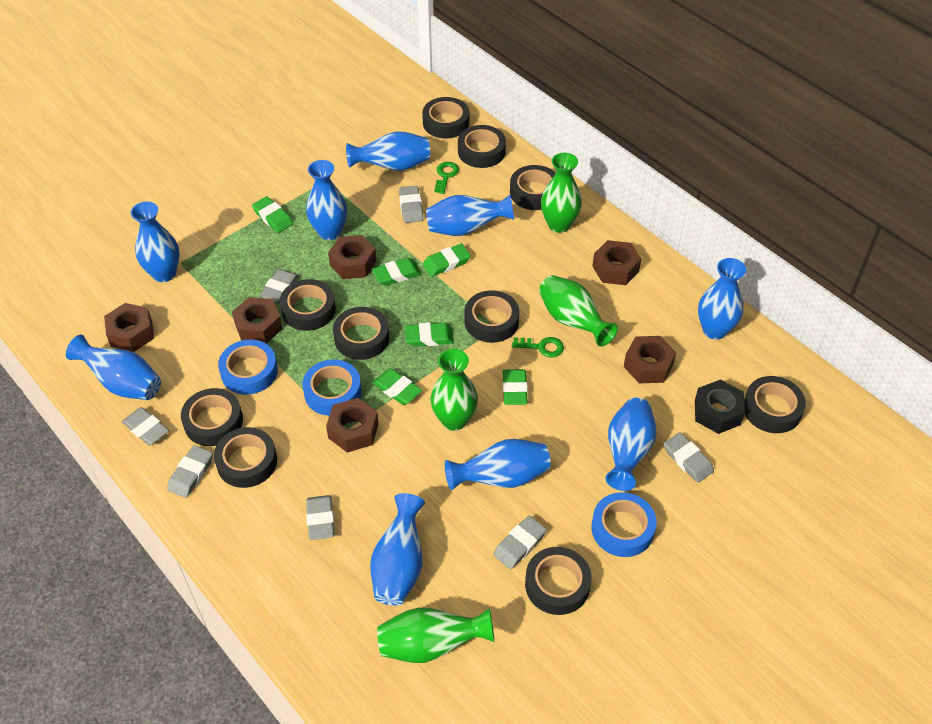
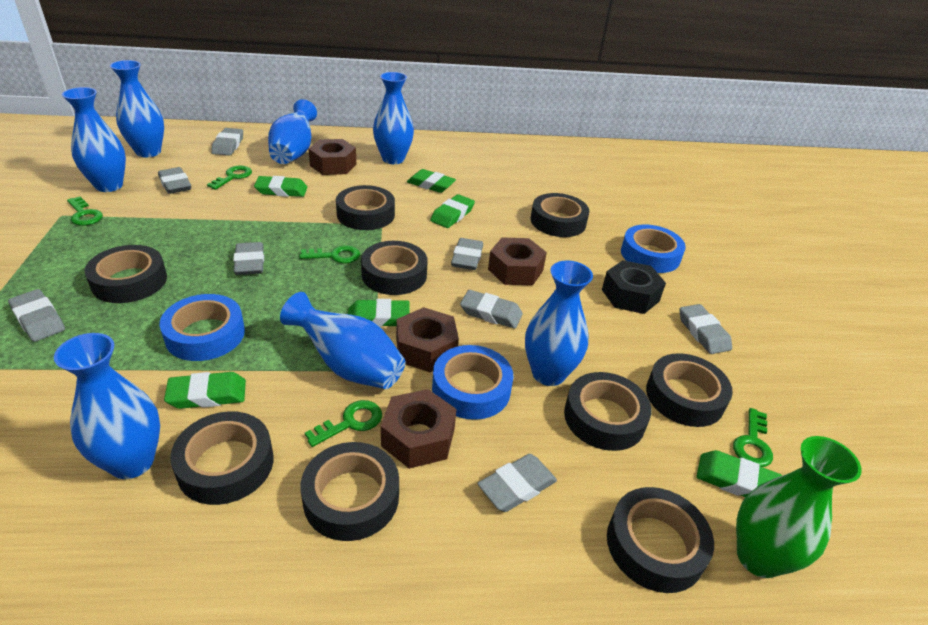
black tape: 10 -> 9
blue vase: 9 -> 7
brown nut: 6 -> 4
green key: 2 -> 5
green vase: 4 -> 1
grey eraser: 7 -> 8

